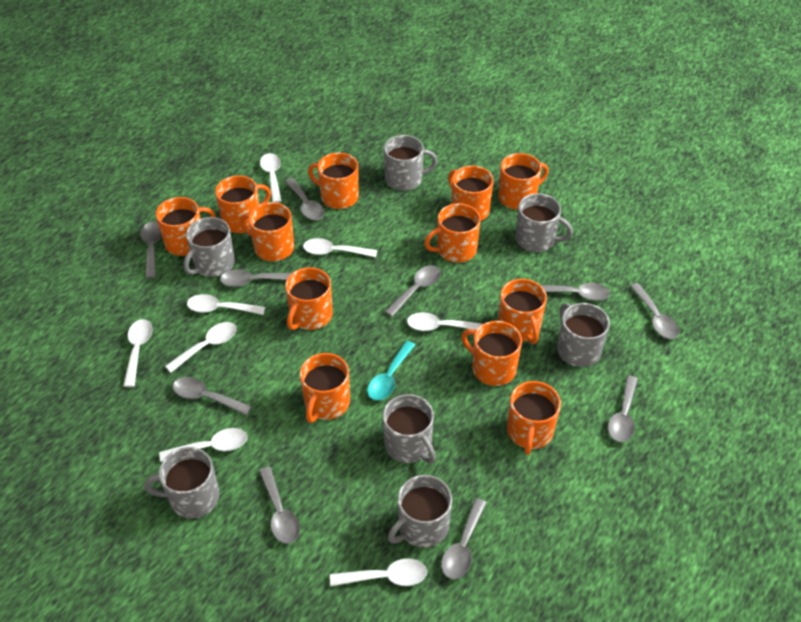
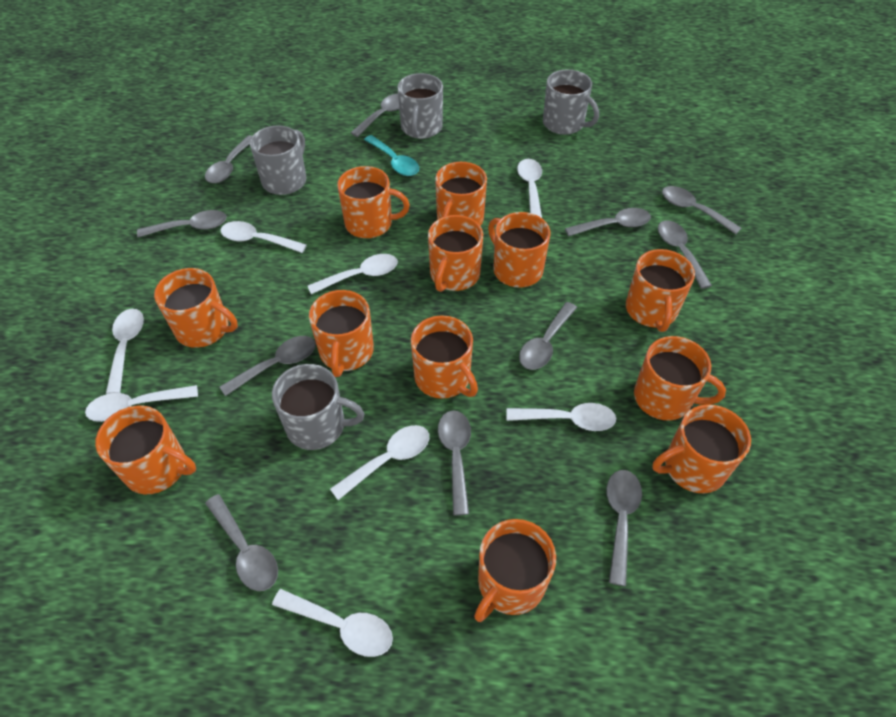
grey mug: 7 -> 4
grey spoon: 10 -> 11

